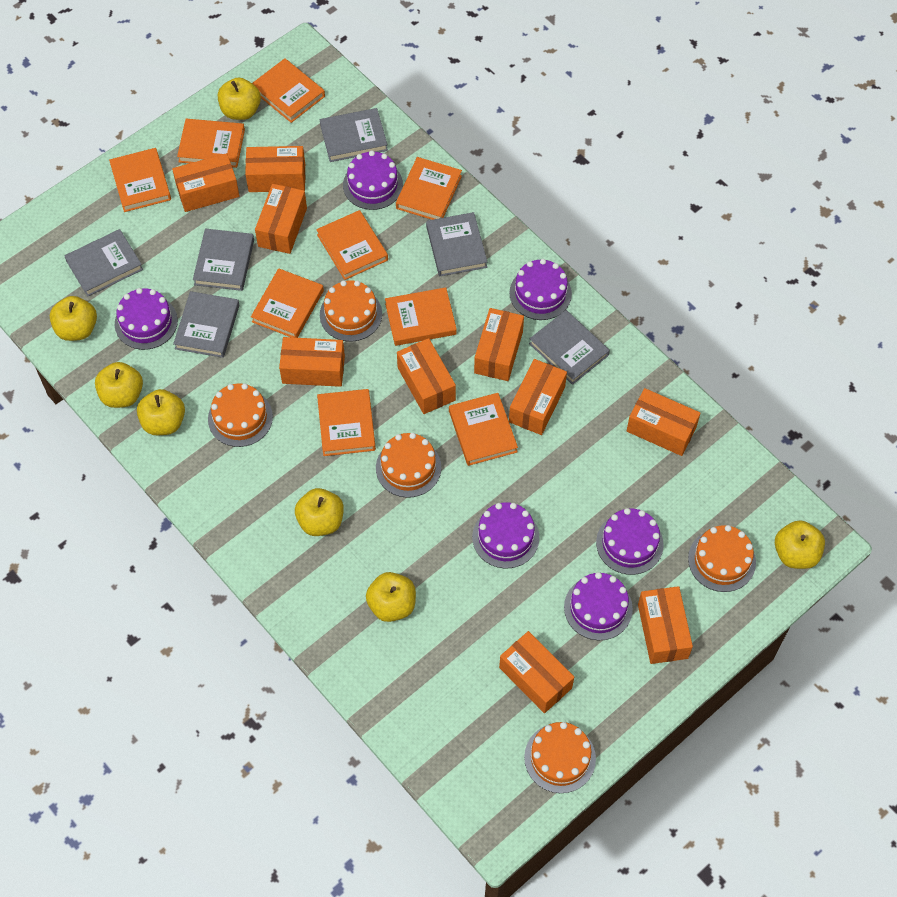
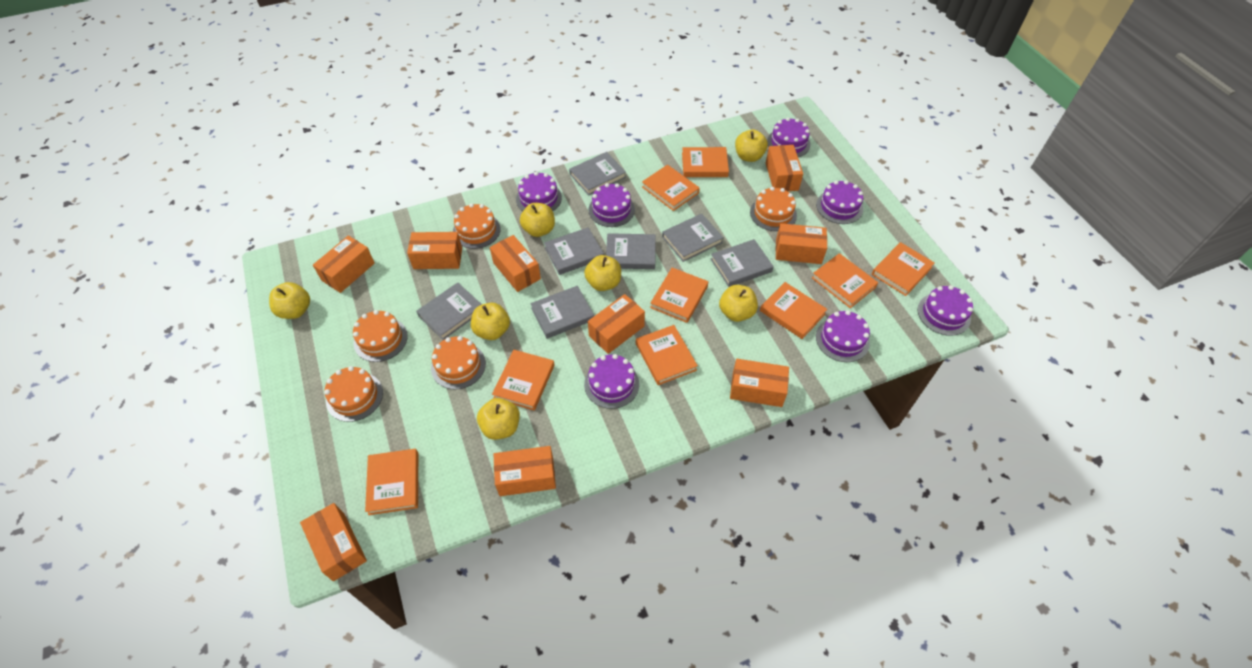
grey book: 6 -> 7
orange box: 10 -> 9
purple cake: 6 -> 7

